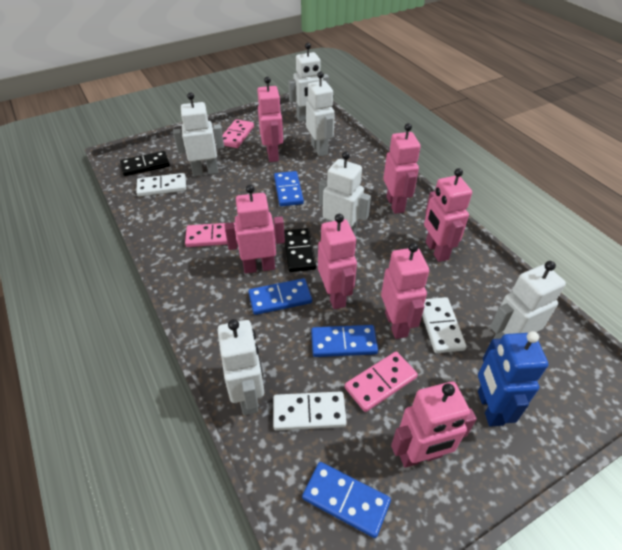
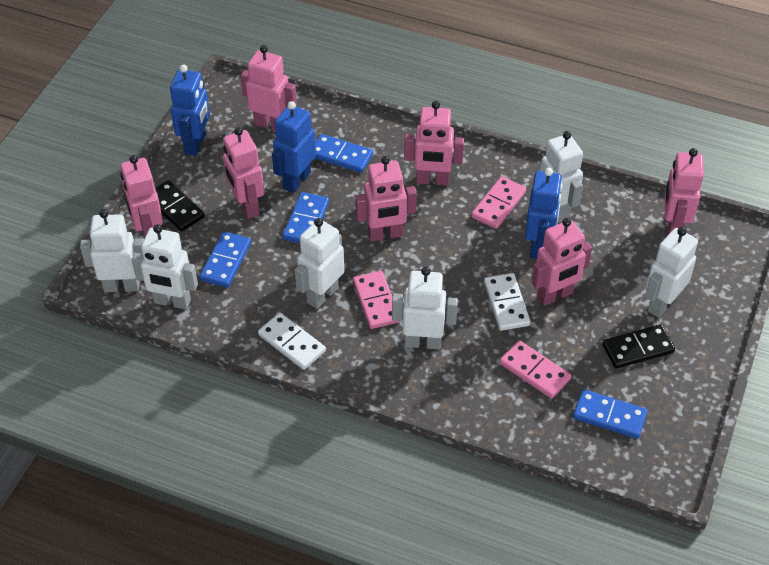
blue robot: 1 -> 3
white domino: 3 -> 2

